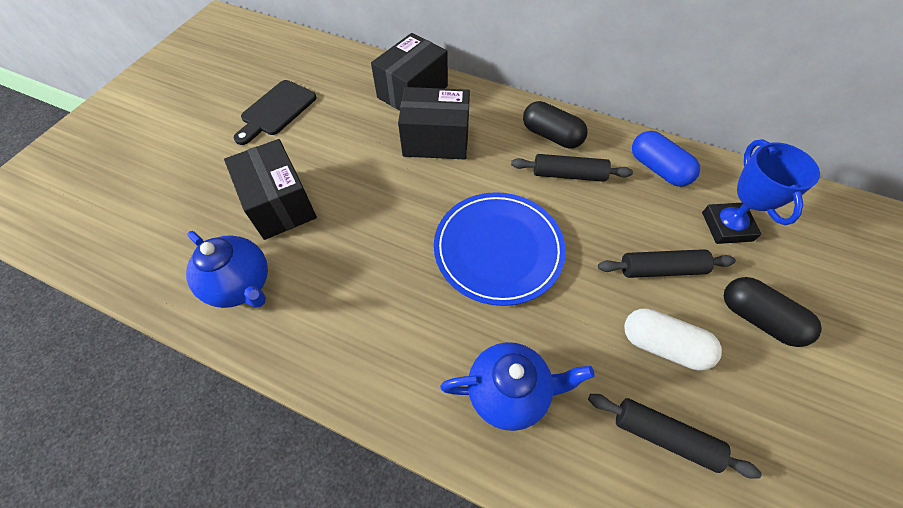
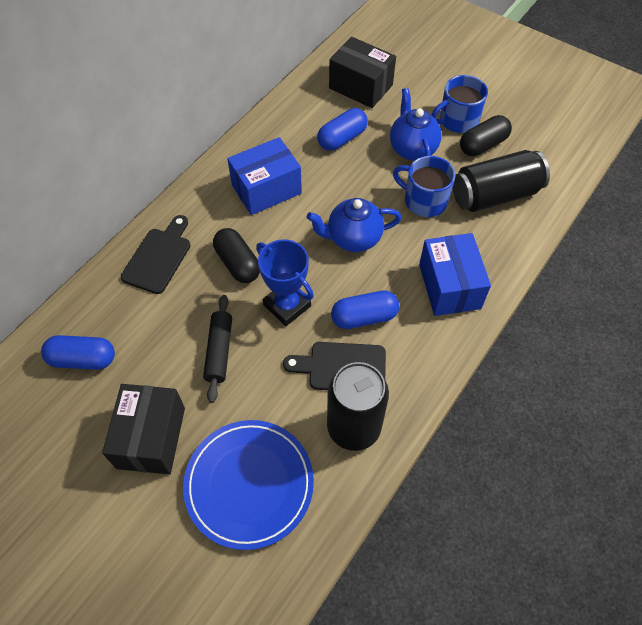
black box: 3 -> 2
black can: 0 -> 2
black cutting board: 1 -> 2
black rolling pin: 3 -> 1
blue box: 0 -> 2
blue capsule: 1 -> 3
blue mug: 0 -> 2
white capsule: 1 -> 0

